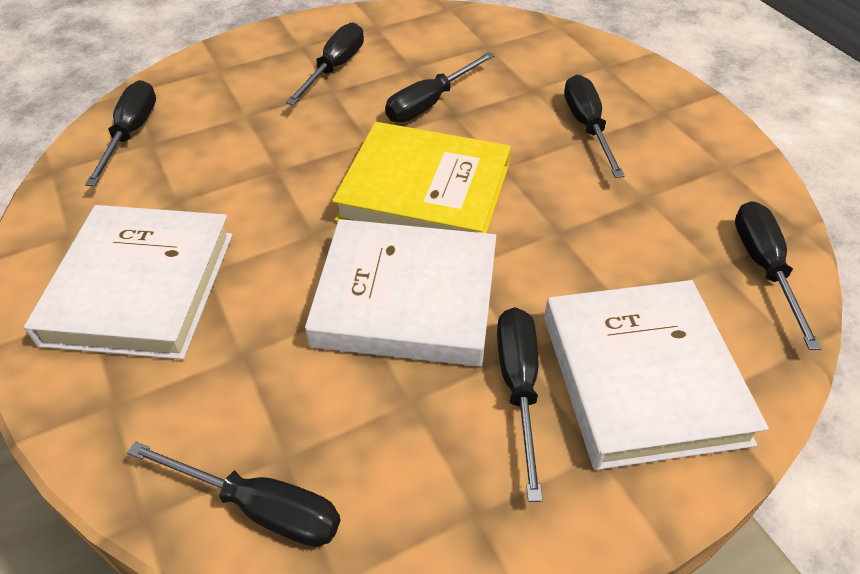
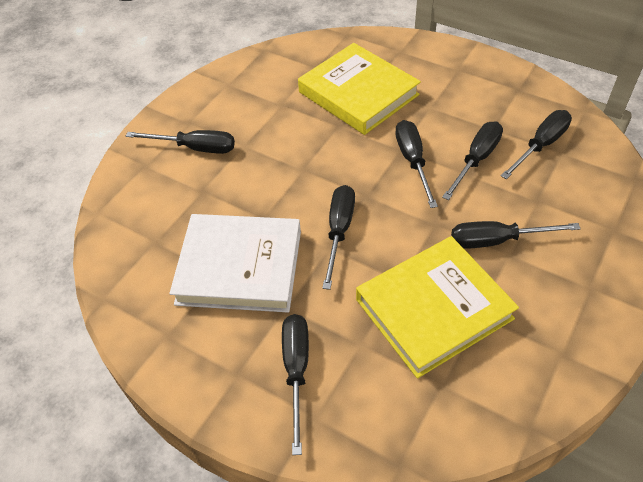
white book: 3 -> 1
yellow book: 1 -> 2

